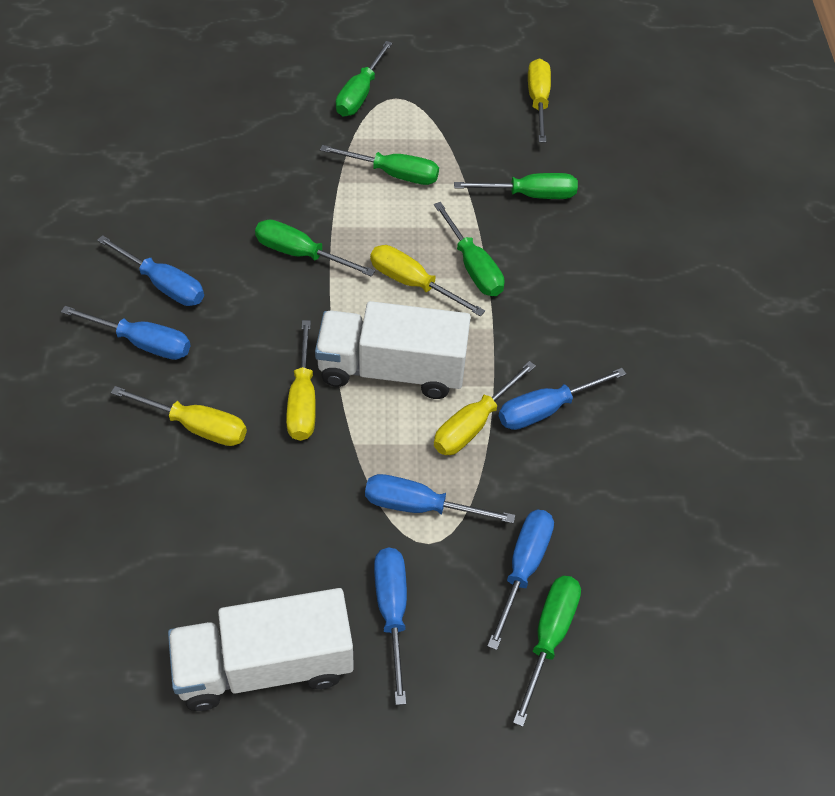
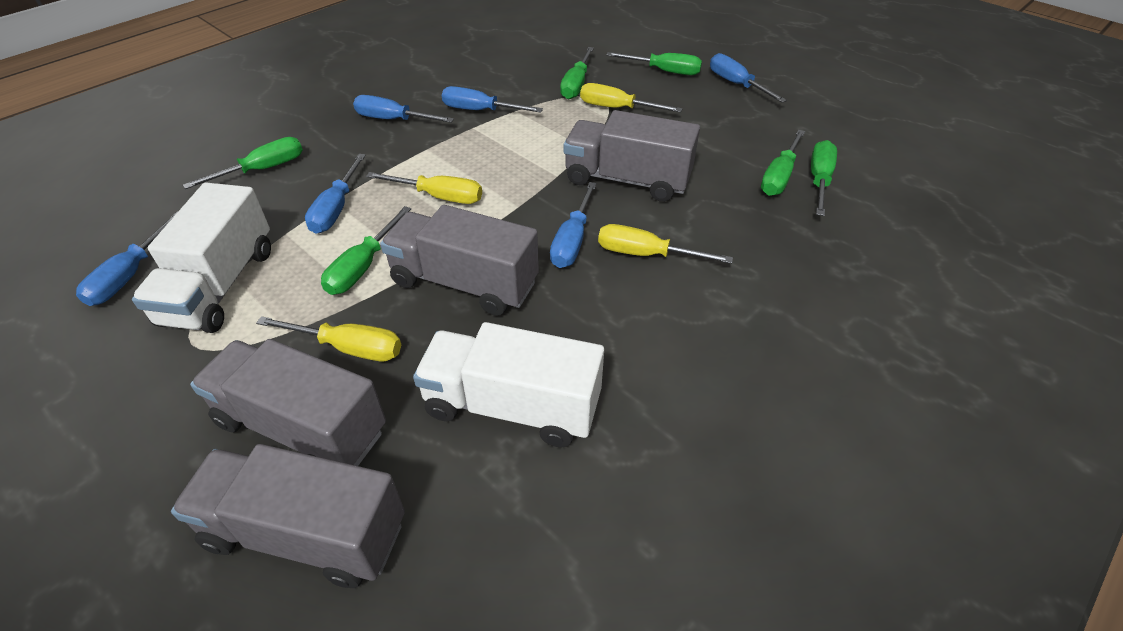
grey truck: 0 -> 4
yellow screwdriver: 5 -> 4

